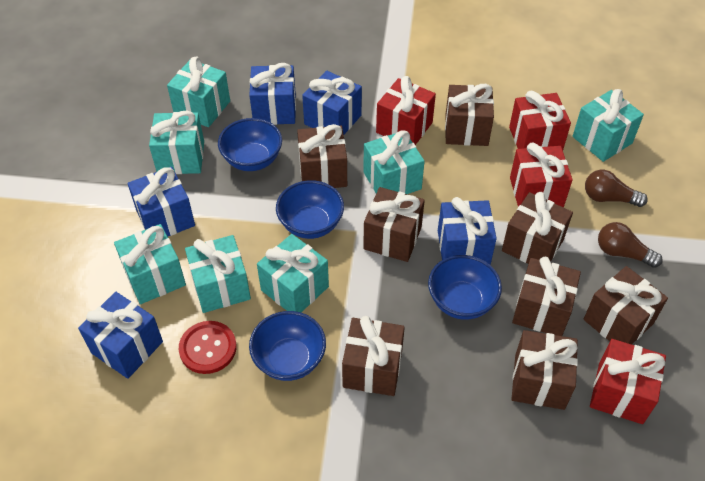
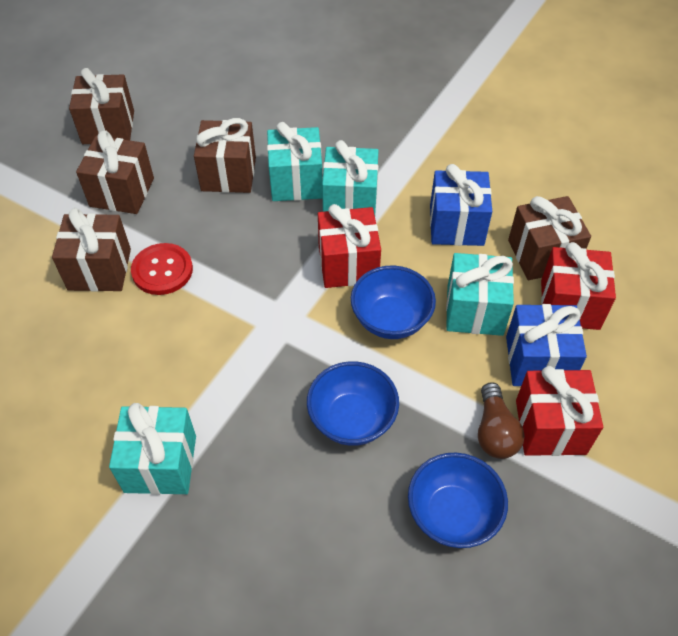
blue bowl: 4 -> 3
blue gift: 5 -> 2
brown gift: 8 -> 5
brown light bulb: 2 -> 1
red gift: 4 -> 3
turquoise gift: 7 -> 4

